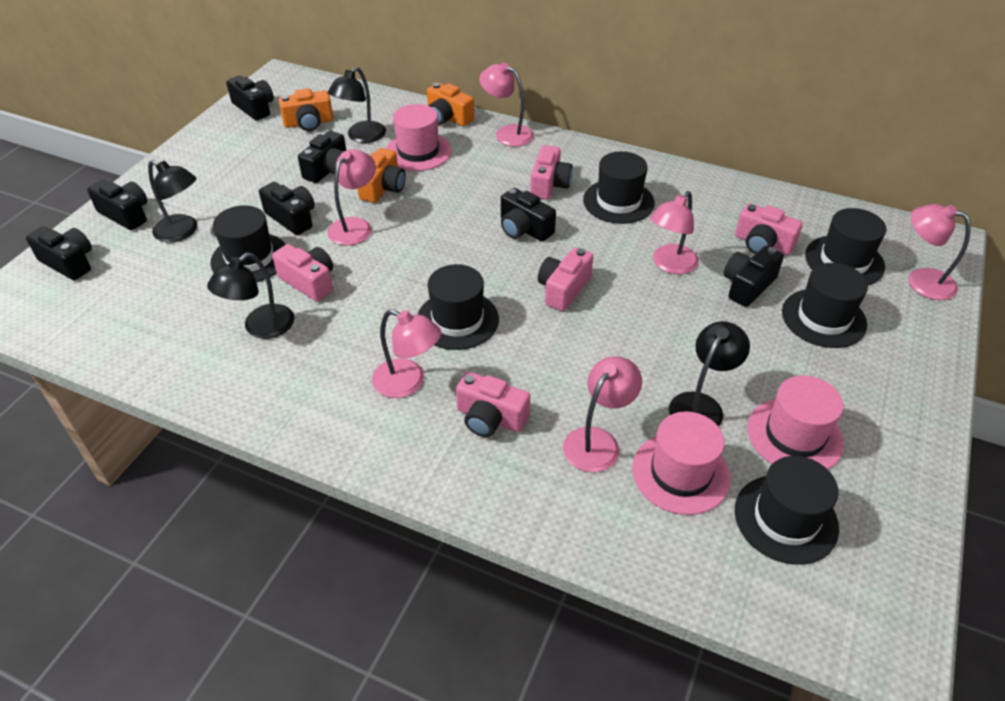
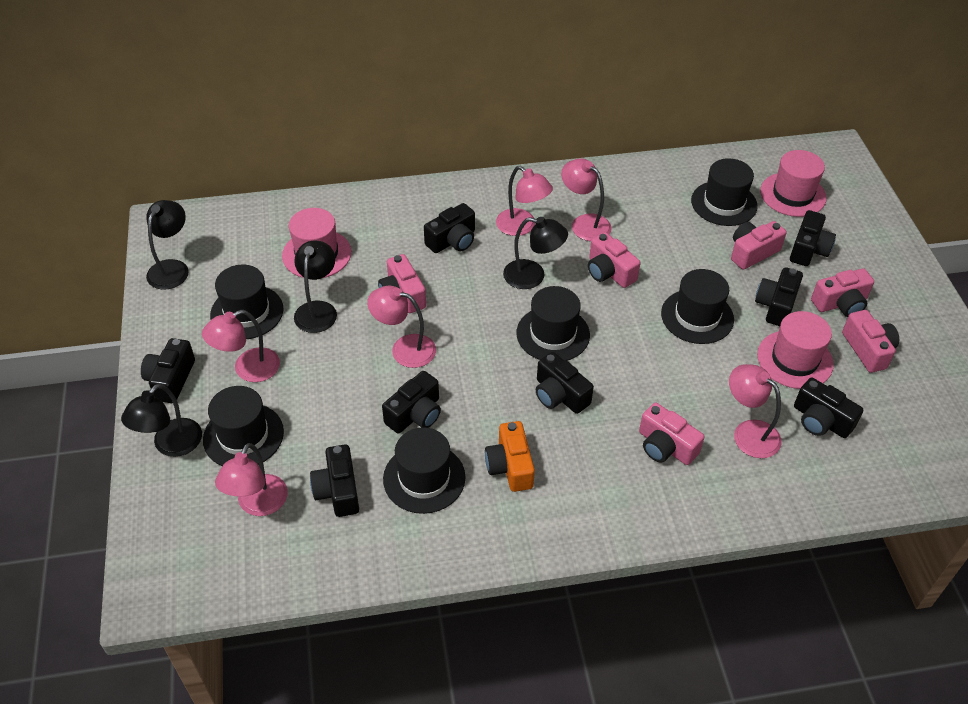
black camera: 7 -> 8
orange camera: 3 -> 1
pink camera: 5 -> 6

